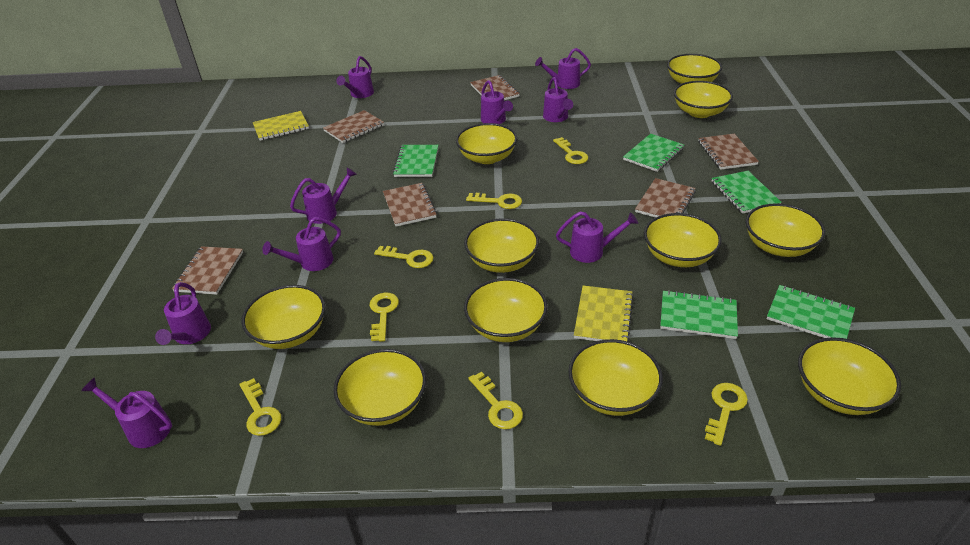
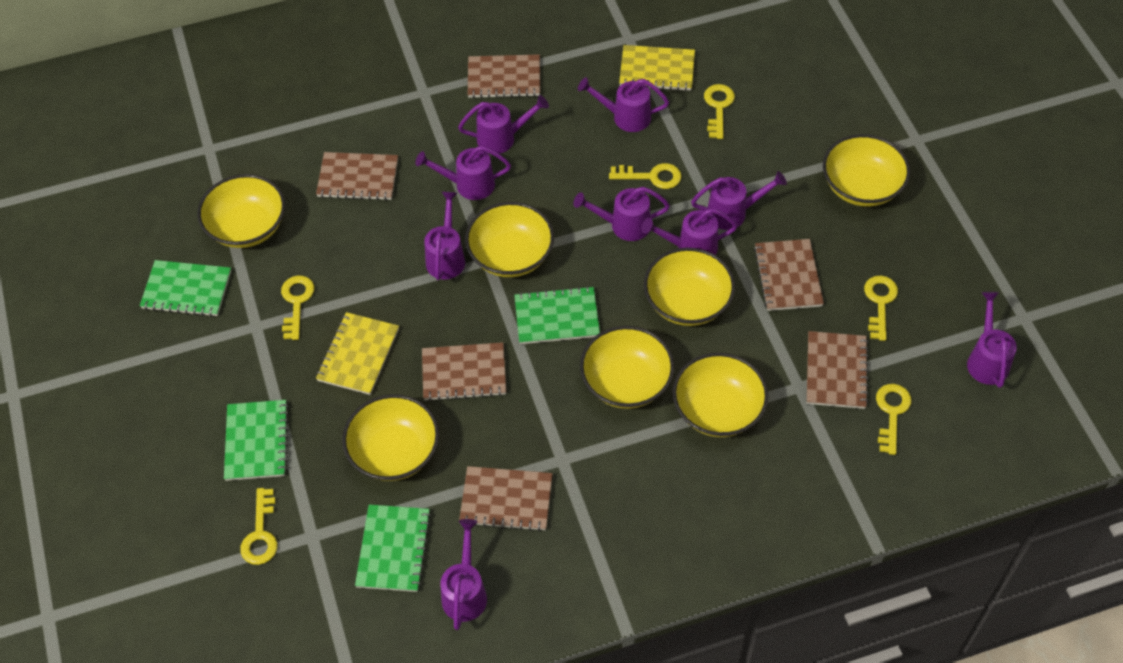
green notebook: 5 -> 4
yellow bowl: 11 -> 7
yellow key: 7 -> 6

